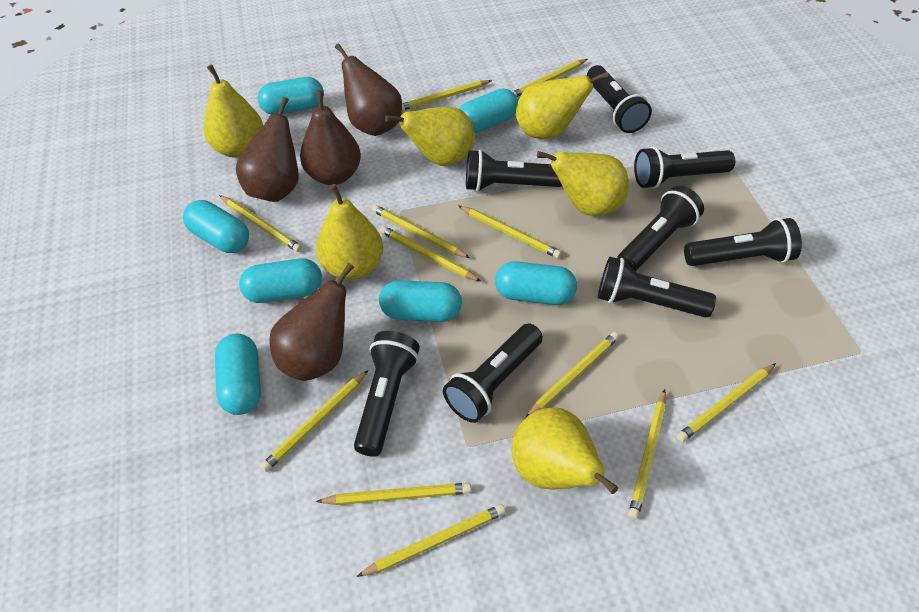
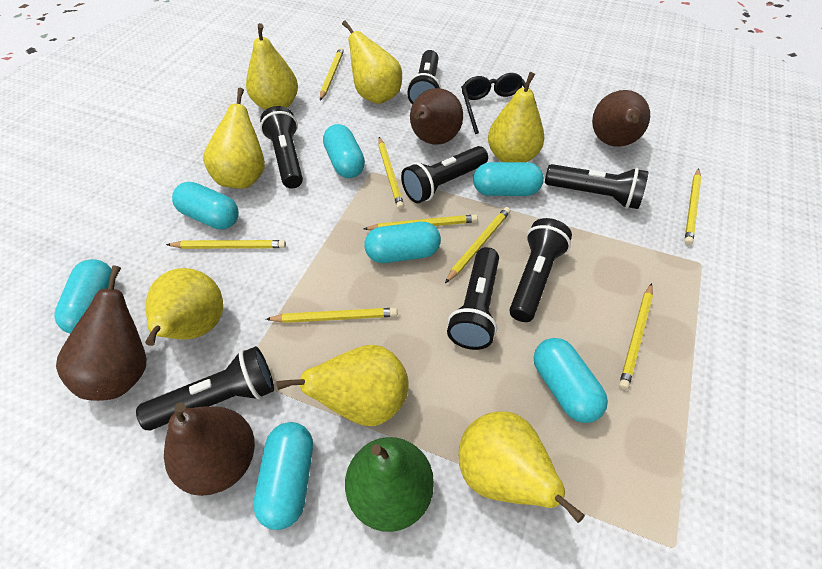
black flashlight: 8 -> 7
black glasses: 0 -> 1
green pear: 0 -> 1
yellow pear: 6 -> 7
yellow pencil: 12 -> 8

